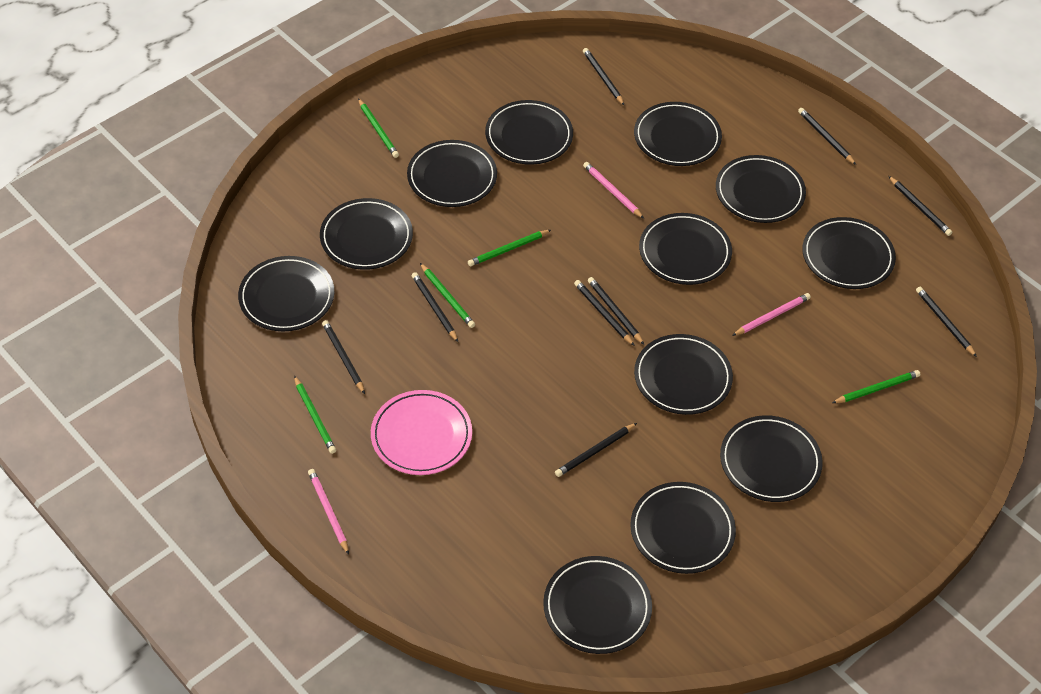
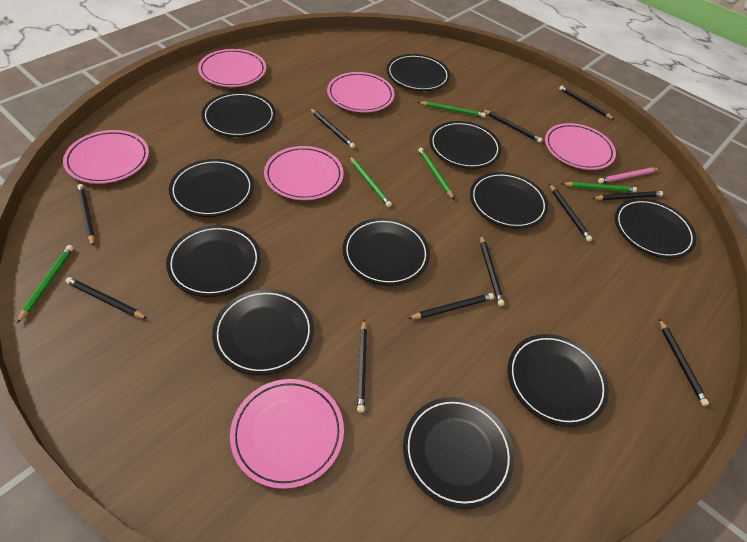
black pencil: 9 -> 11
black plate: 12 -> 11
pink pencil: 3 -> 1
pink plate: 1 -> 6

